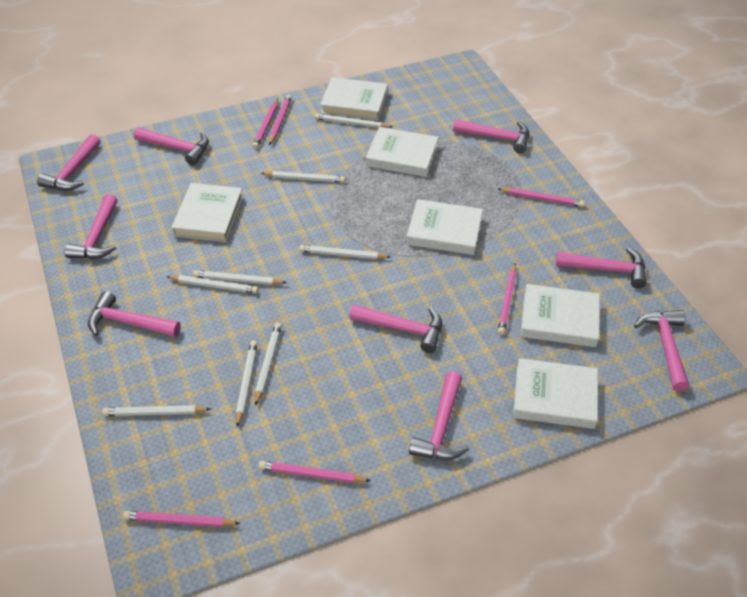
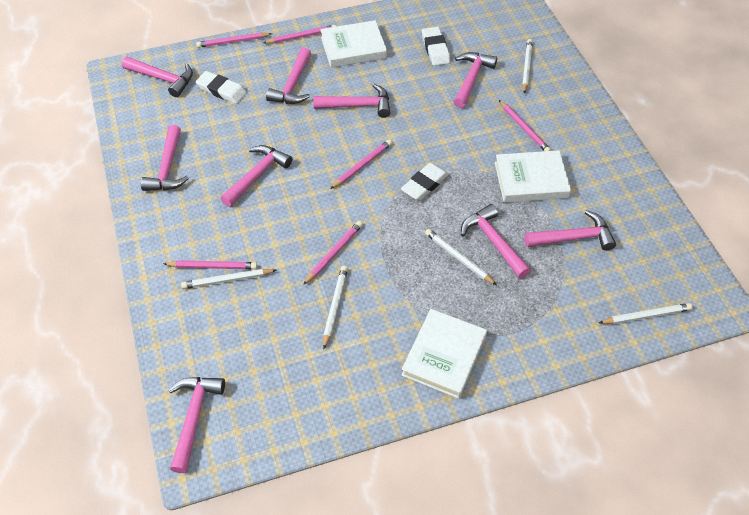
white book: 6 -> 3
white eraser: 0 -> 3
white pencil: 8 -> 5

